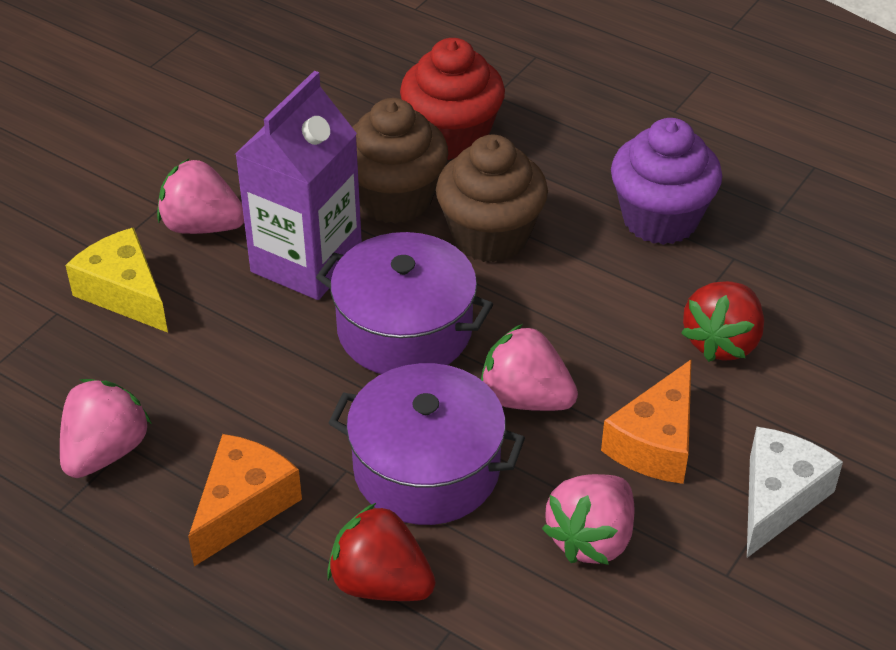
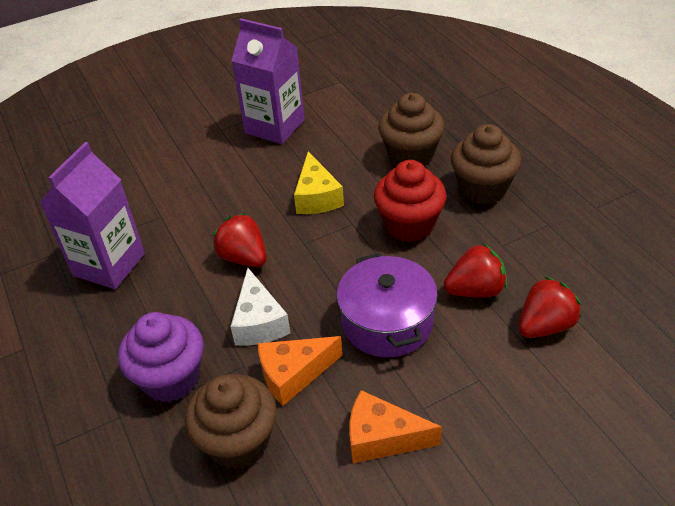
brown cupcake: 2 -> 3
pink strawberry: 4 -> 0
purple carton: 1 -> 2
purple pot: 2 -> 1
red strawberry: 2 -> 3

